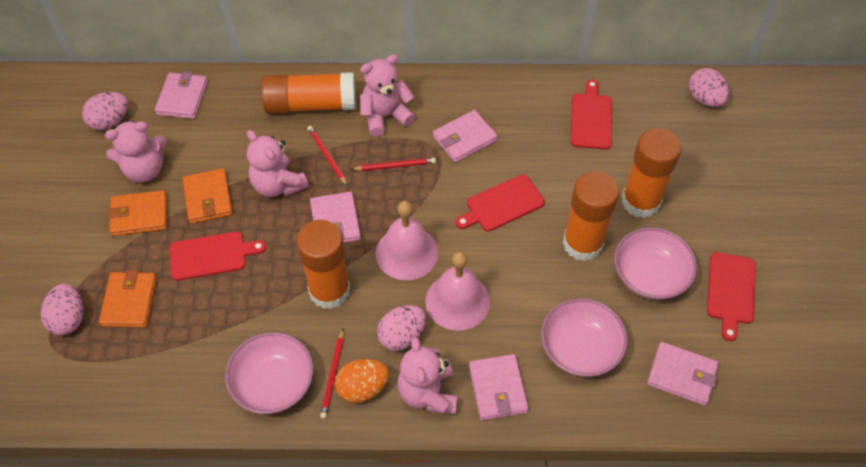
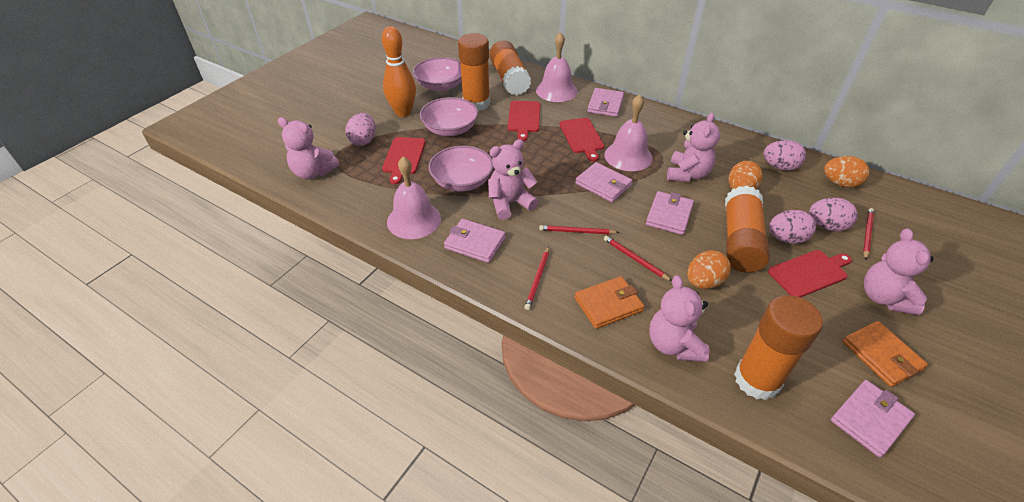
orange bowling pin: 0 -> 1
orange egg: 1 -> 3
orange wallet: 3 -> 2
pink bell: 2 -> 3
pink teddy bear: 4 -> 5
red pencil: 3 -> 4

